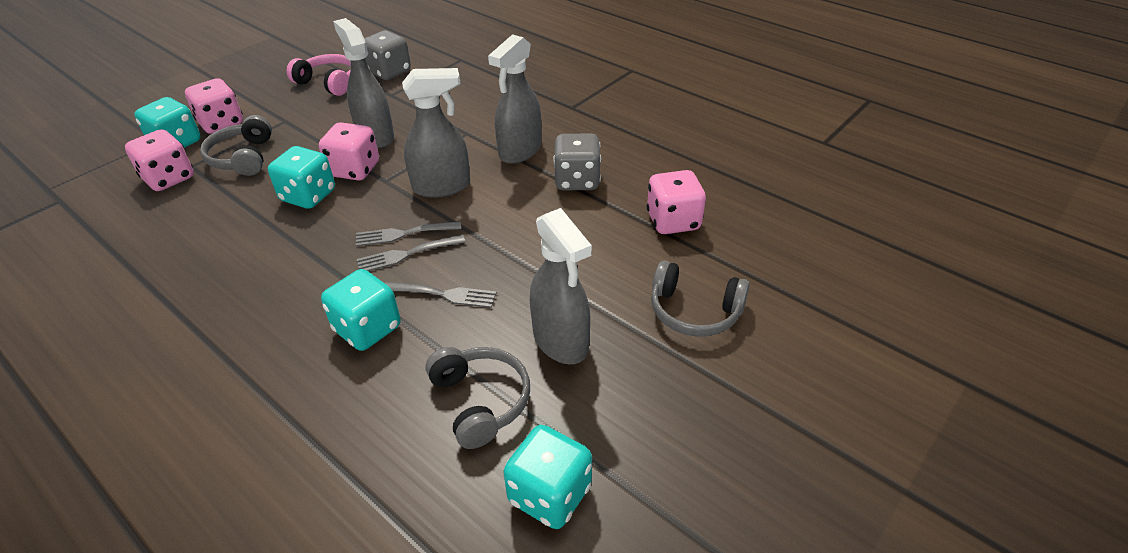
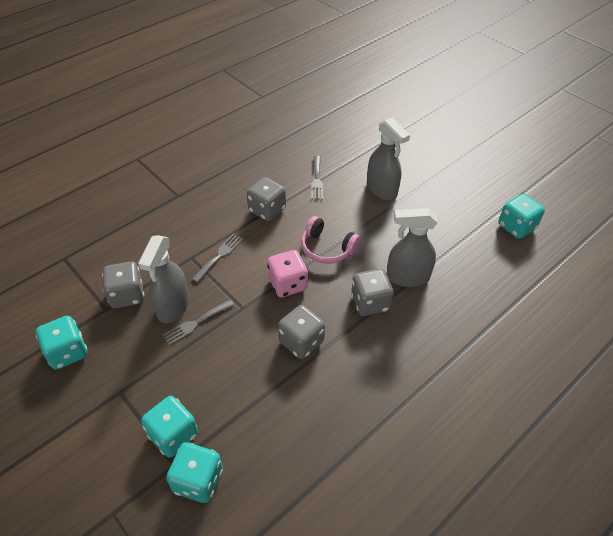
grey dice: 2 -> 4
grey headphones: 3 -> 0
grey spray bottle: 4 -> 3
pink dice: 4 -> 1

